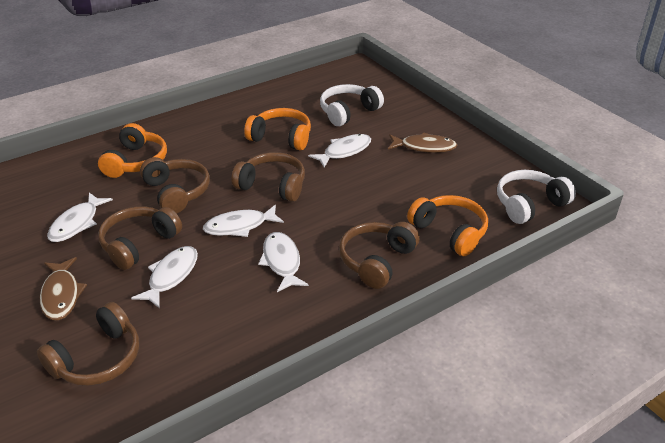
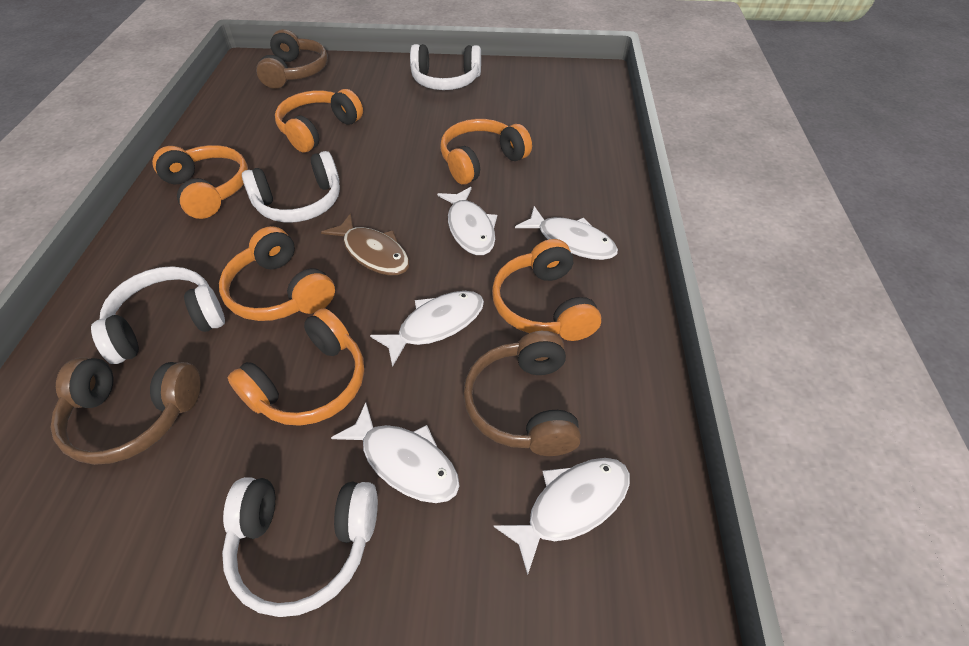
brown fish: 2 -> 1
brown headphones: 5 -> 3
orange headphones: 3 -> 6
white headphones: 2 -> 4

